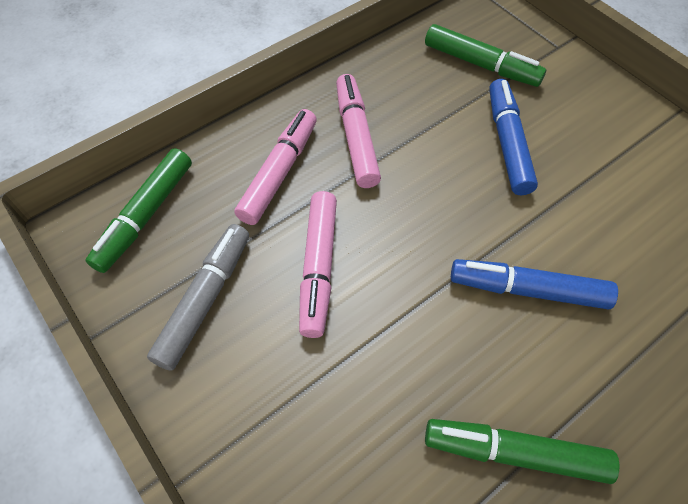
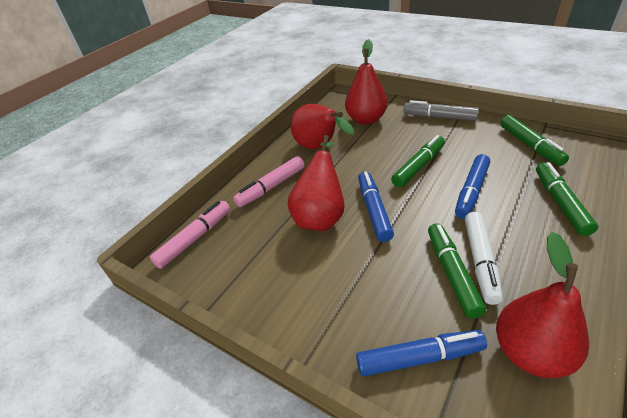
blue marker: 2 -> 3
green marker: 3 -> 4
pink marker: 3 -> 2
red pear: 0 -> 4
white marker: 0 -> 1

